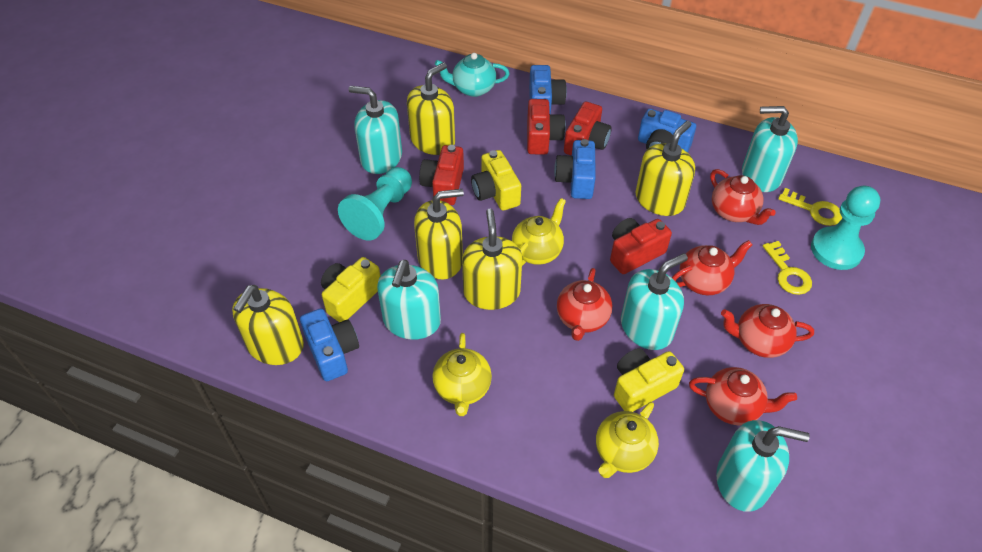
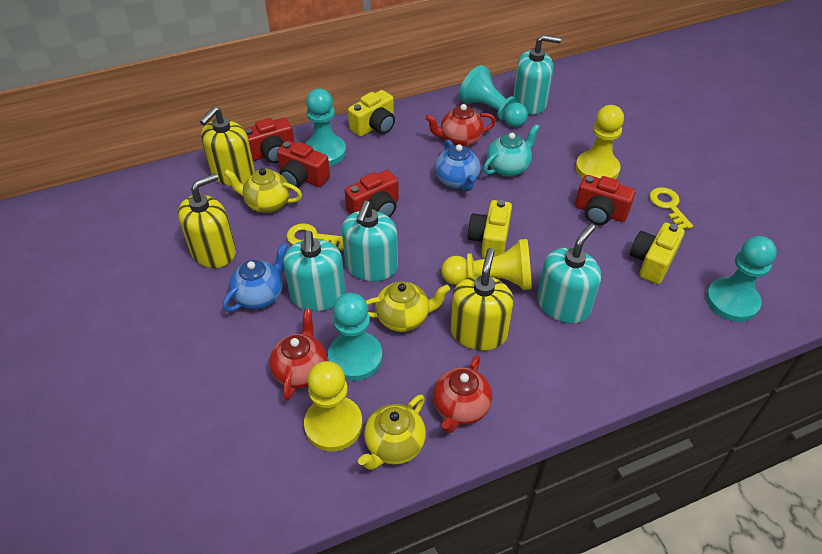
blue camera: 4 -> 0
blue teapot: 0 -> 2
red teapot: 5 -> 3
turquoise pawn: 2 -> 4
turquoise soap dispenser: 5 -> 4
yellow pawn: 0 -> 3
yellow soap dispenser: 5 -> 3

